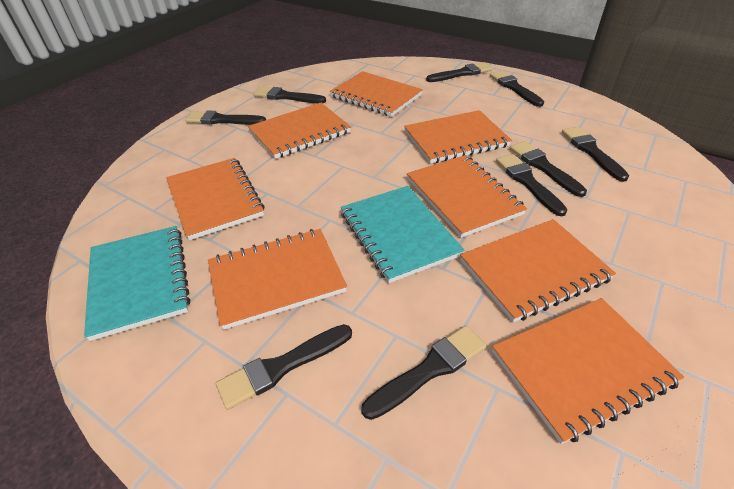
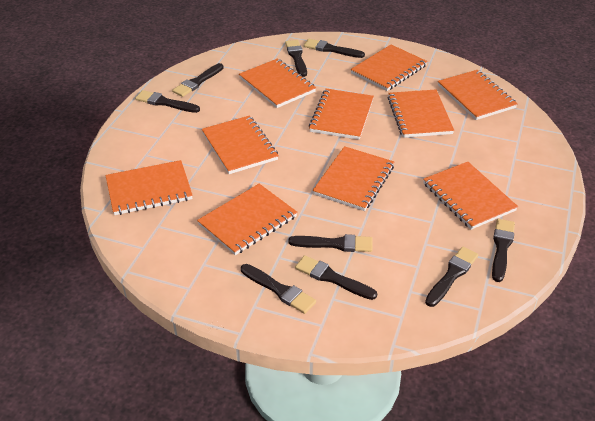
orange notebook: 8 -> 10
turquoise notebook: 2 -> 0

